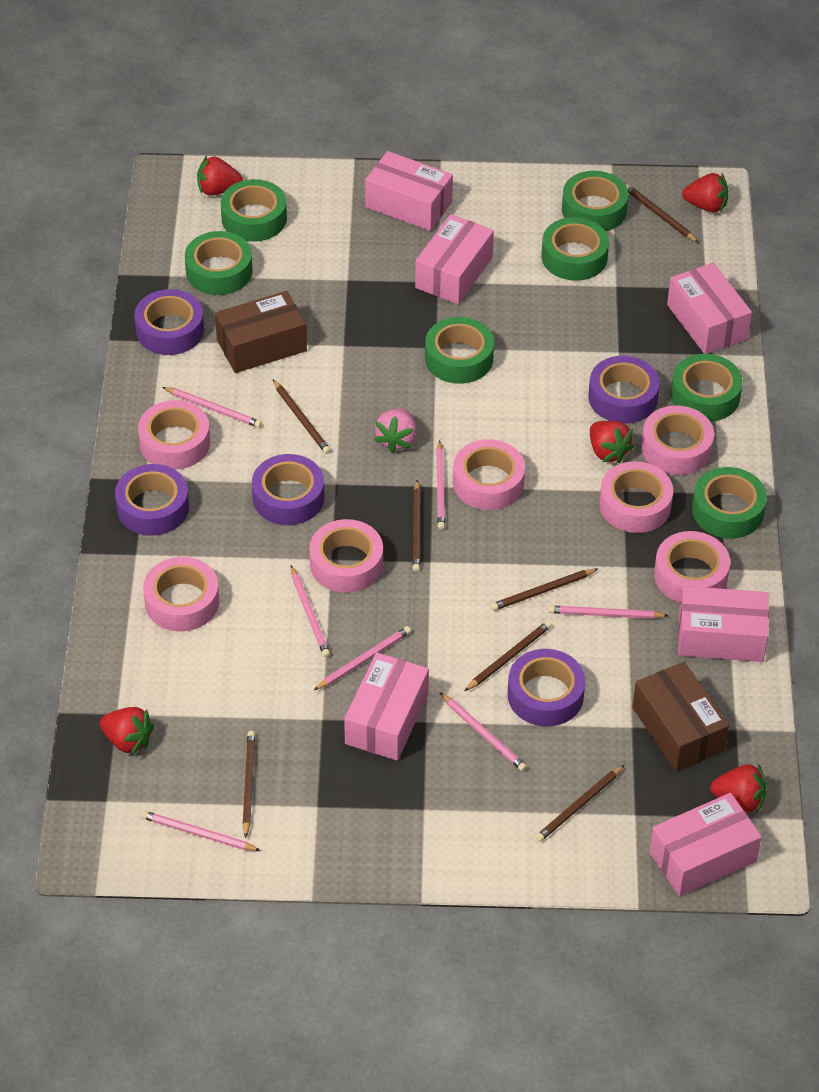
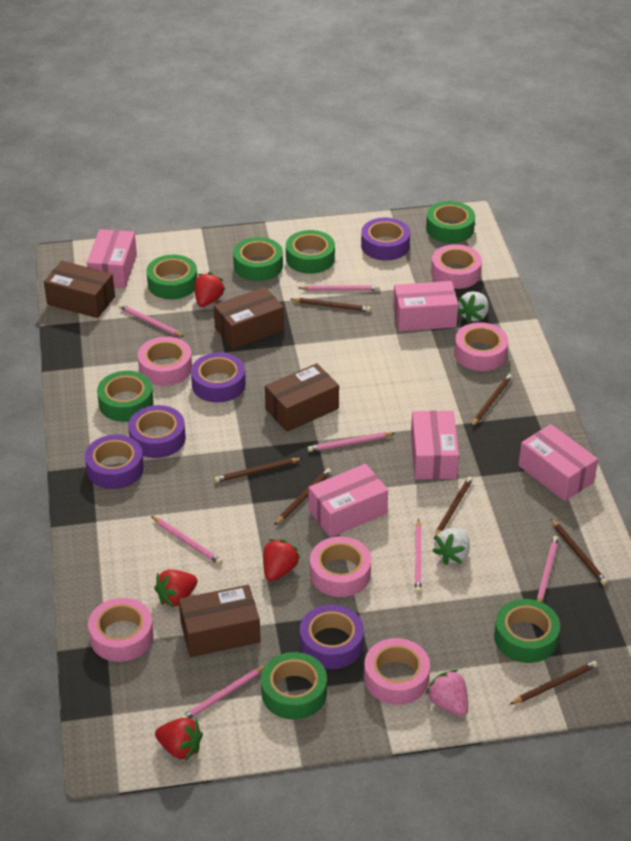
brown box: 2 -> 4
pink box: 6 -> 5
pink tape: 7 -> 6
red strawberry: 5 -> 4
white strawberry: 0 -> 2

